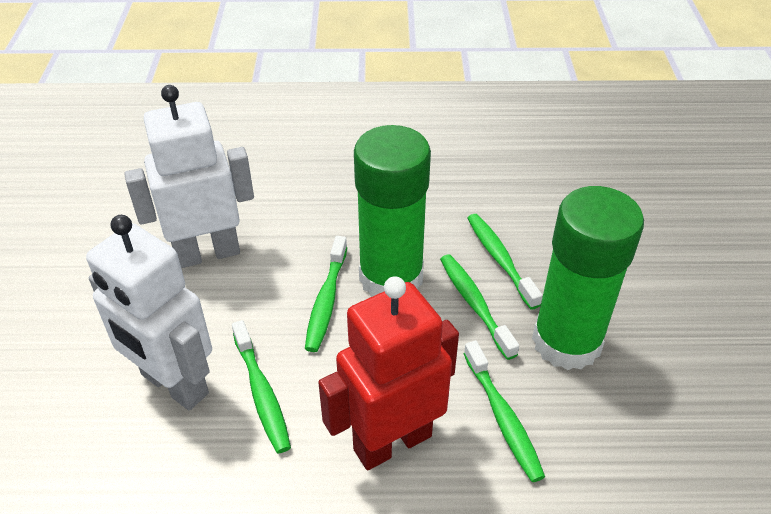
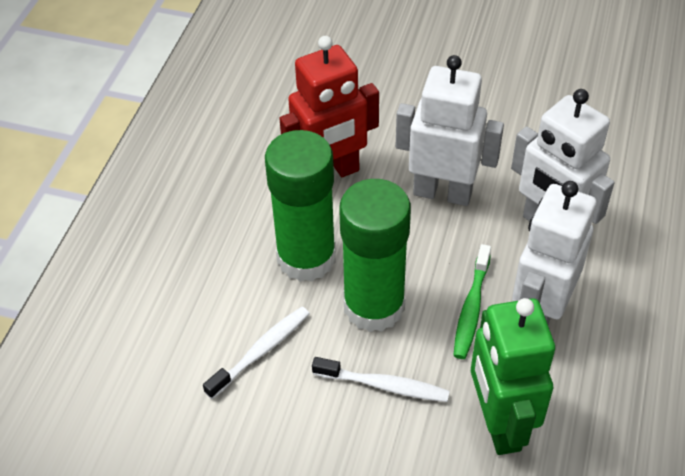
green robot: 0 -> 1
green toothbrush: 5 -> 1
white robot: 2 -> 3
white toothbrush: 0 -> 2

